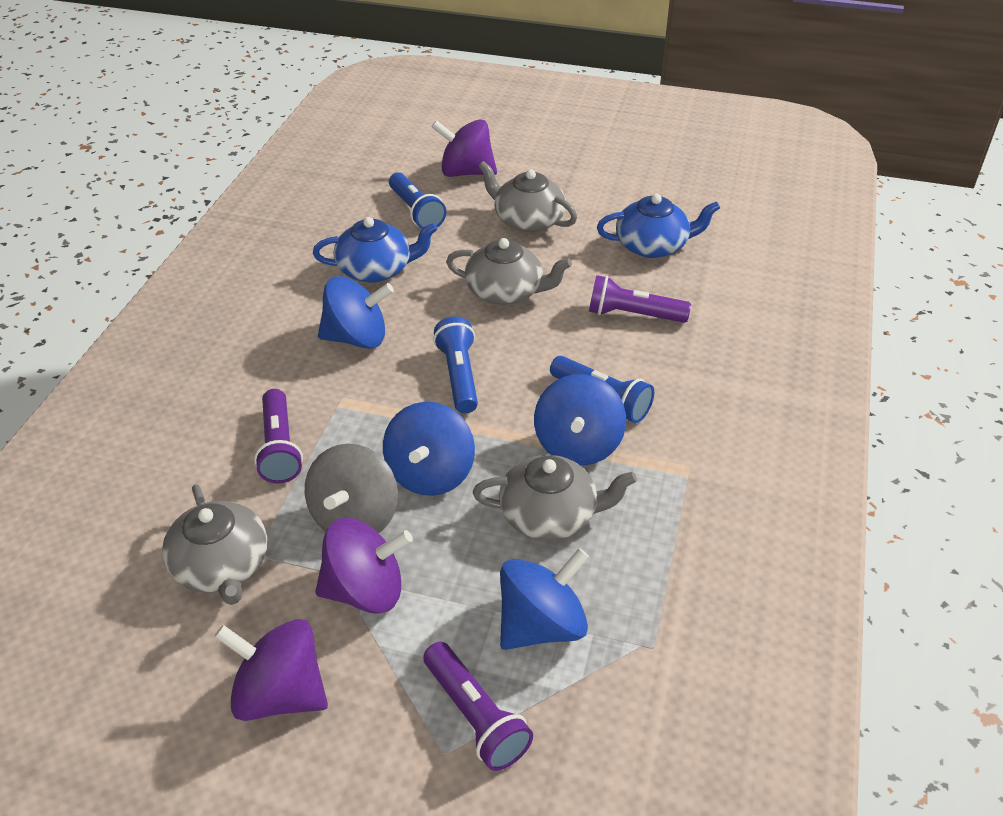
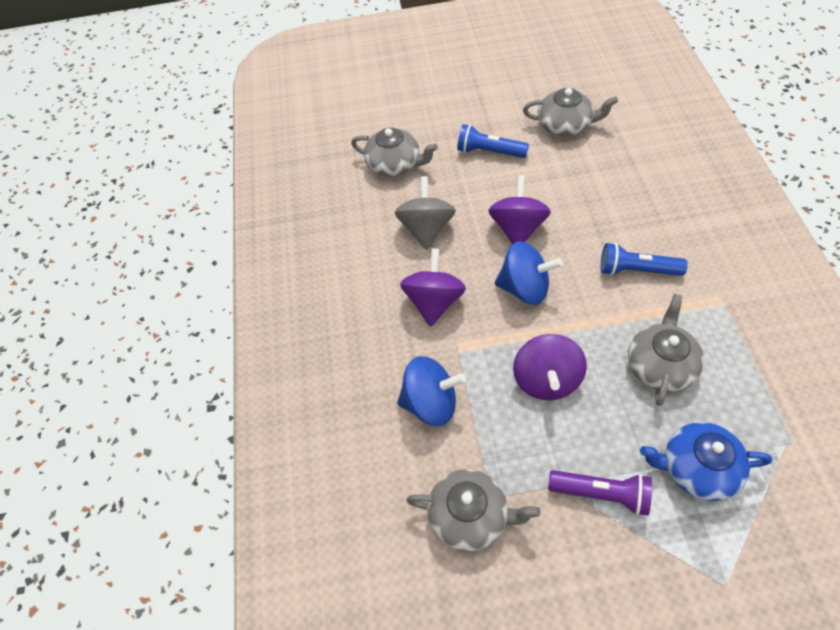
blue flashlight: 3 -> 2
blue spinning top: 4 -> 2
blue teapot: 2 -> 1
purple flashlight: 3 -> 1

